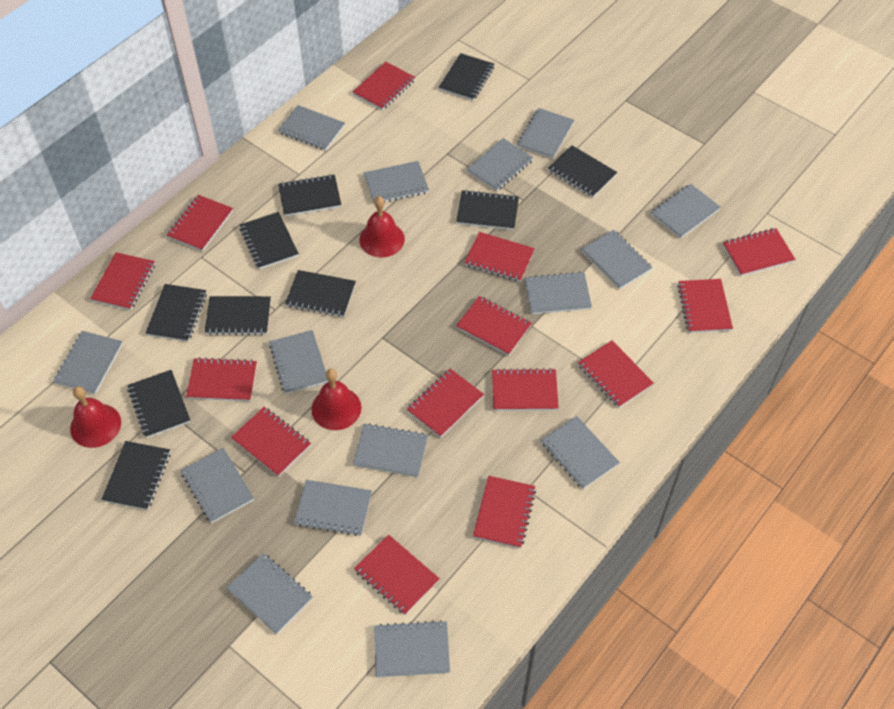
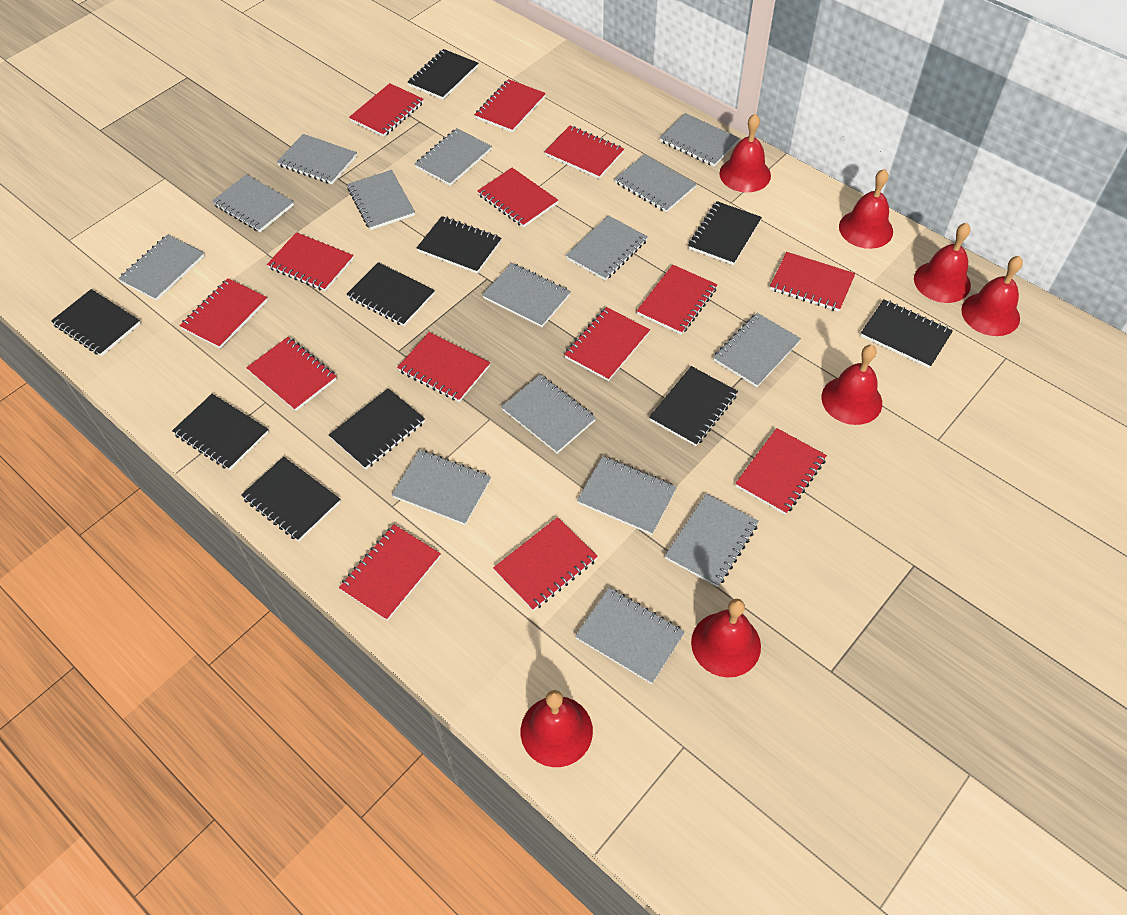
red bell: 3 -> 7

